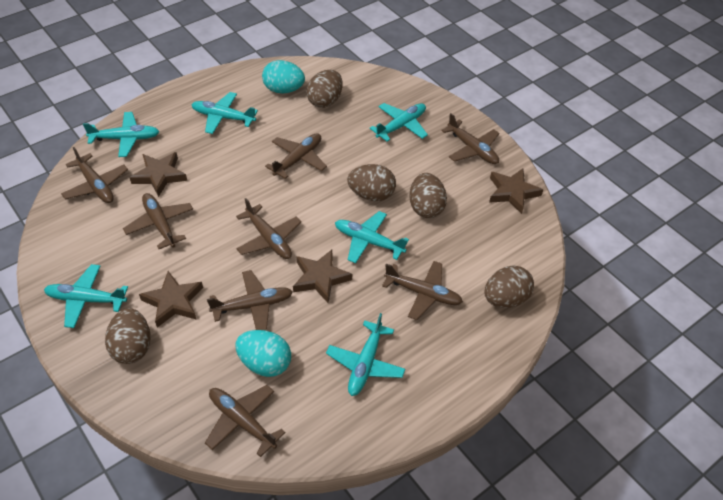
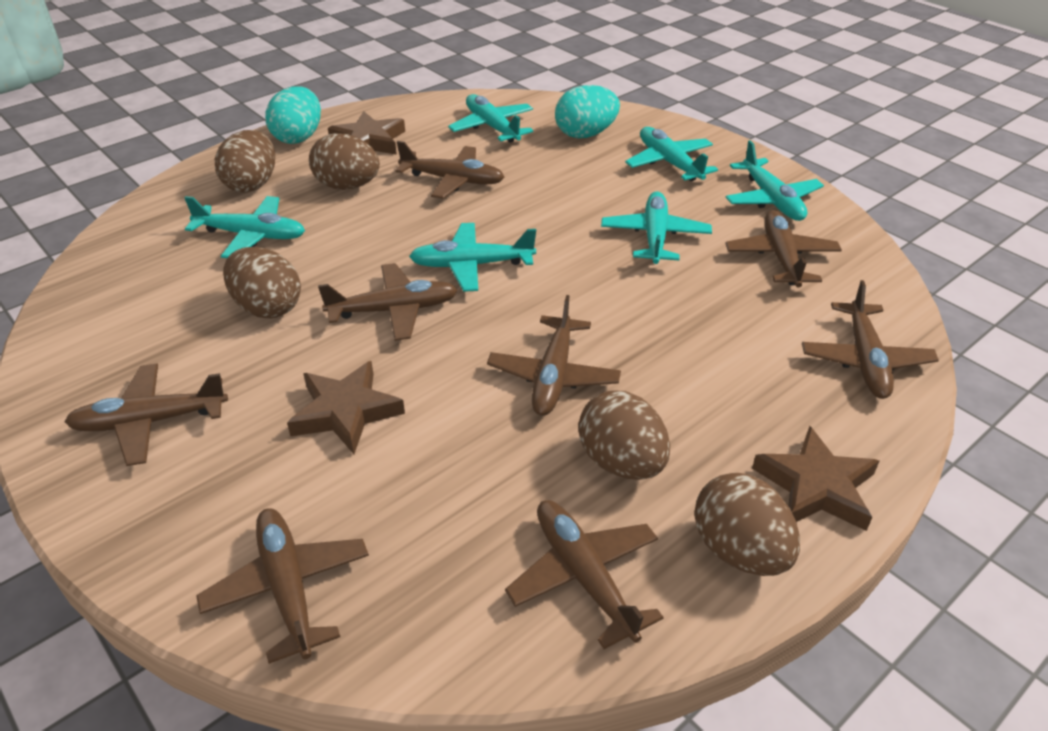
brown star: 4 -> 3

